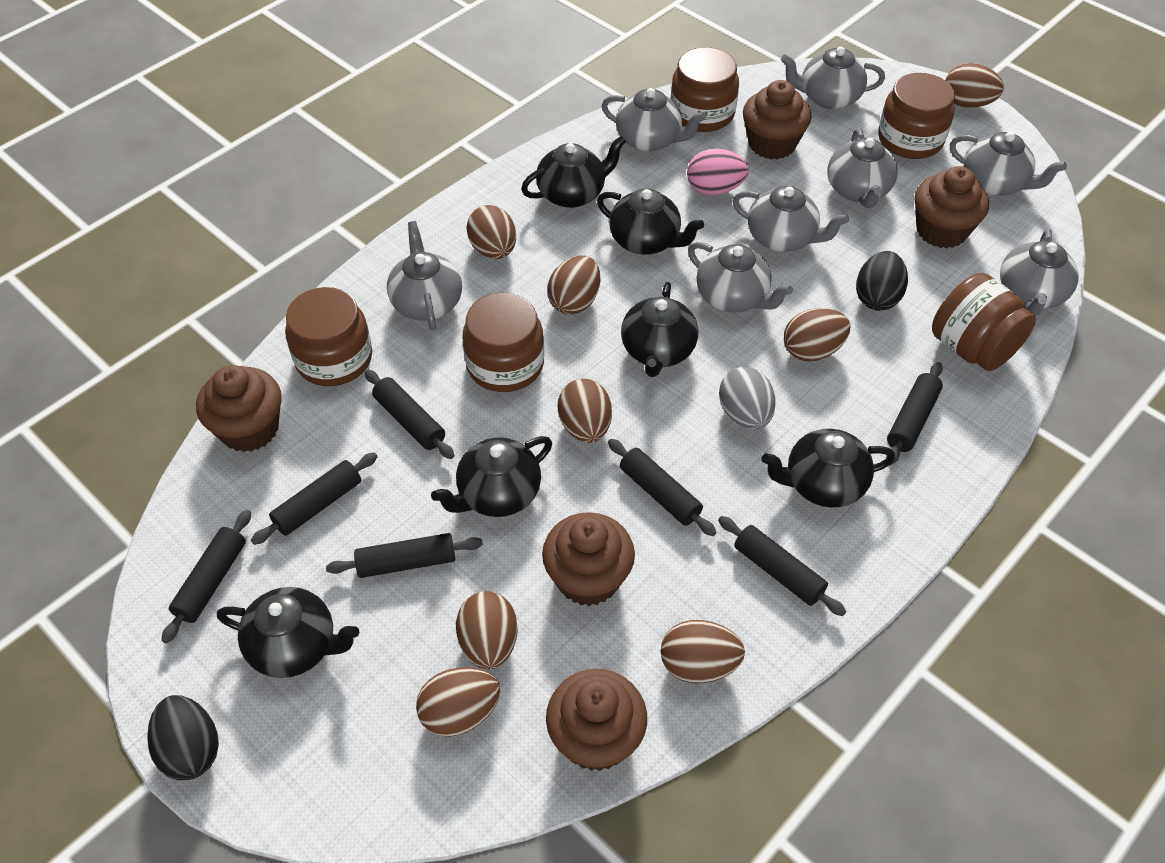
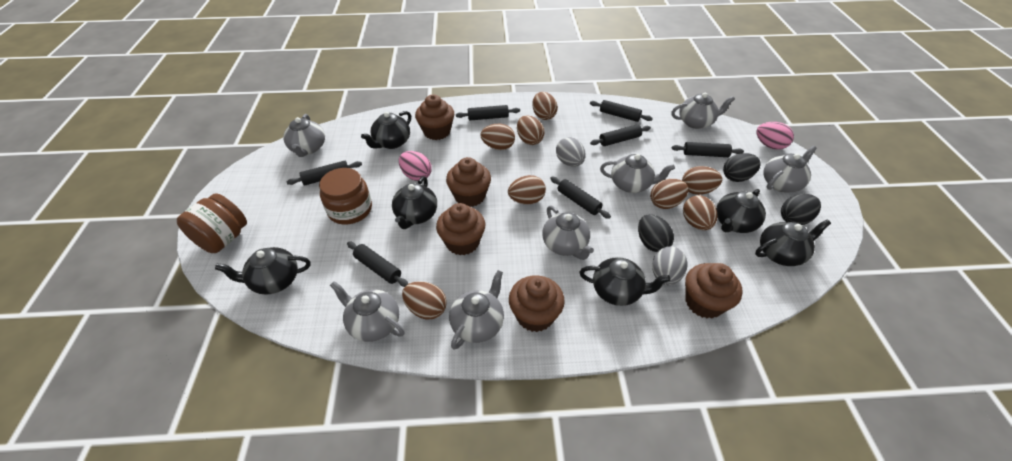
black egg: 2 -> 3
brown jar: 5 -> 2
grey egg: 1 -> 2
grey teapot: 8 -> 7
pink egg: 1 -> 2

